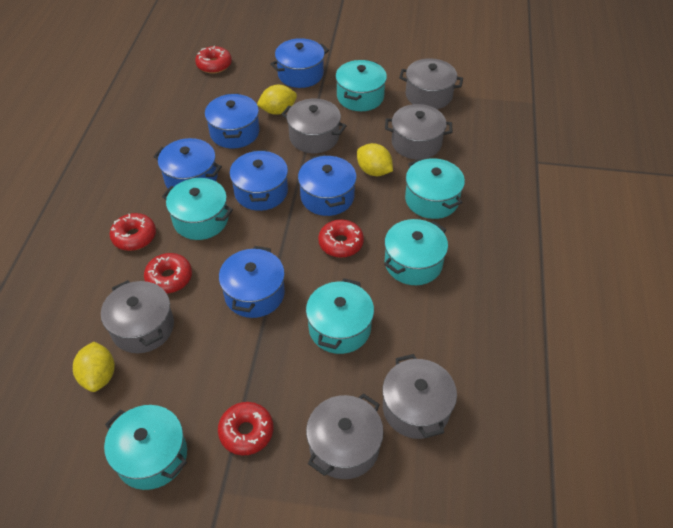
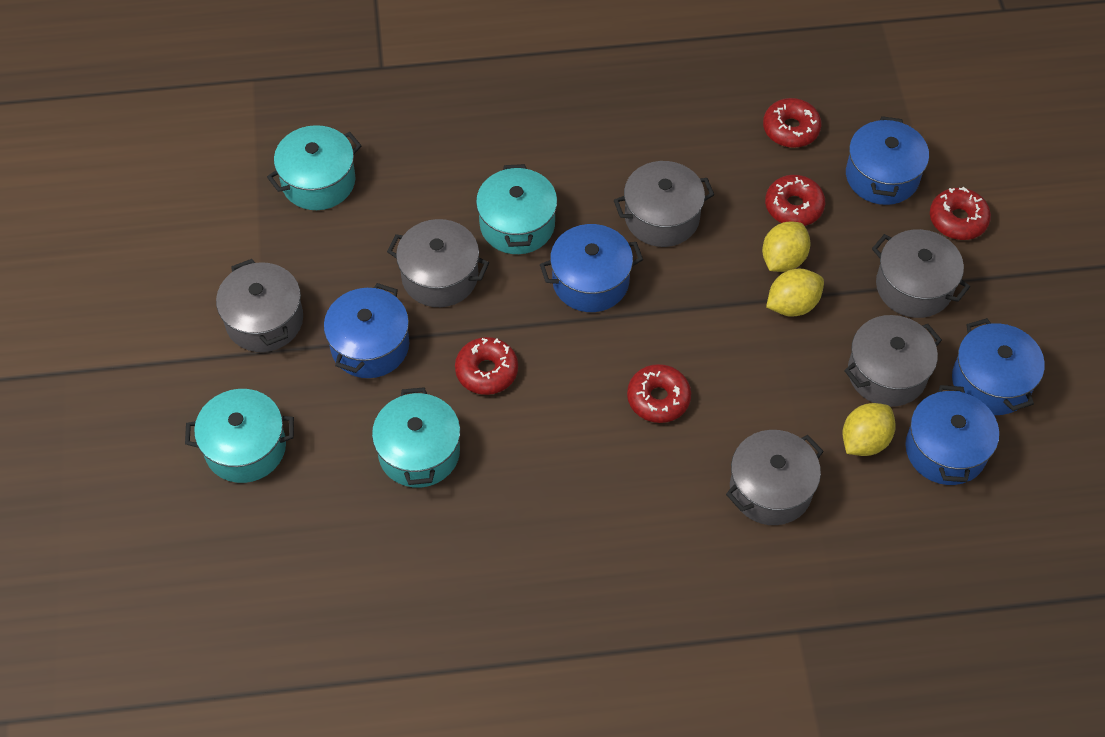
blue pot: 6 -> 5
turquoise pot: 6 -> 4

